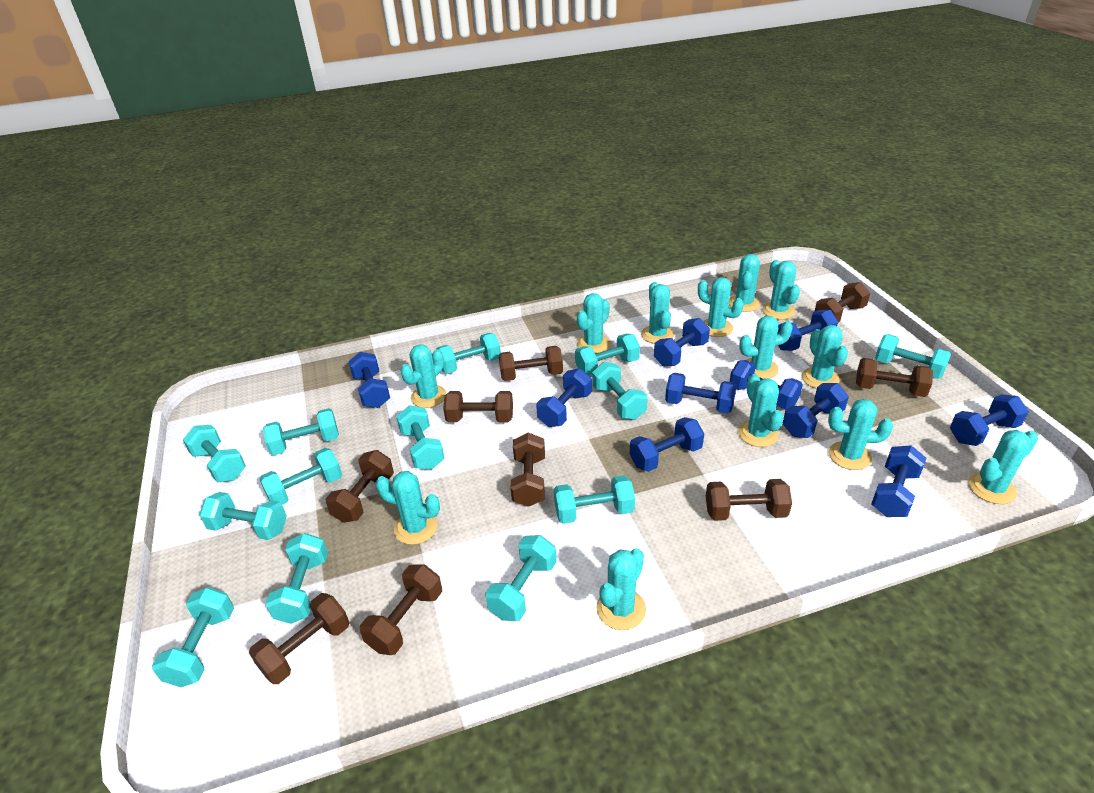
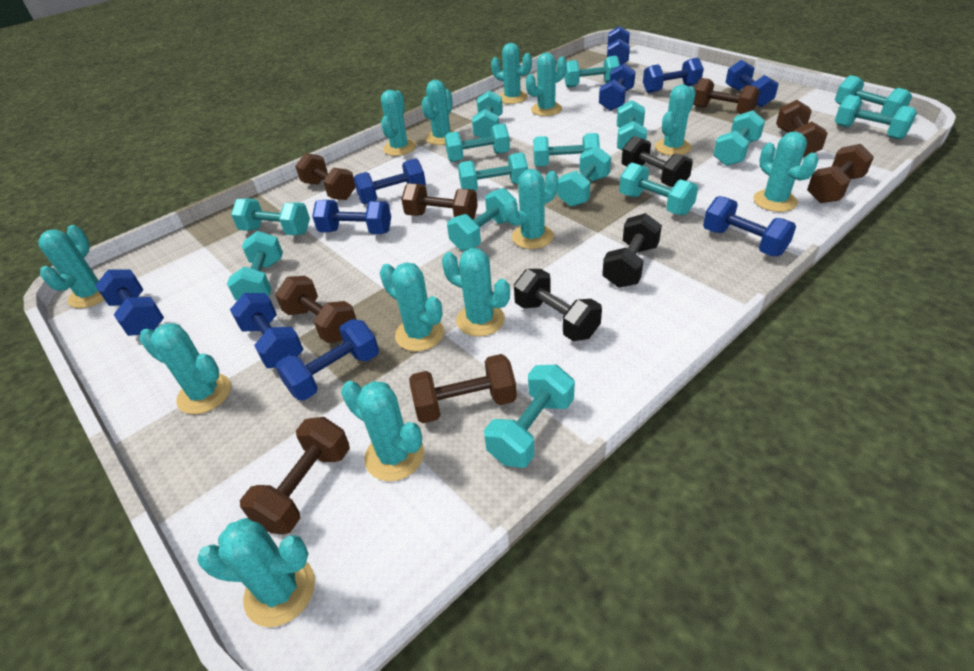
black dumbbell: 0 -> 3
brown dumbbell: 9 -> 8
turquoise dumbbell: 13 -> 15

